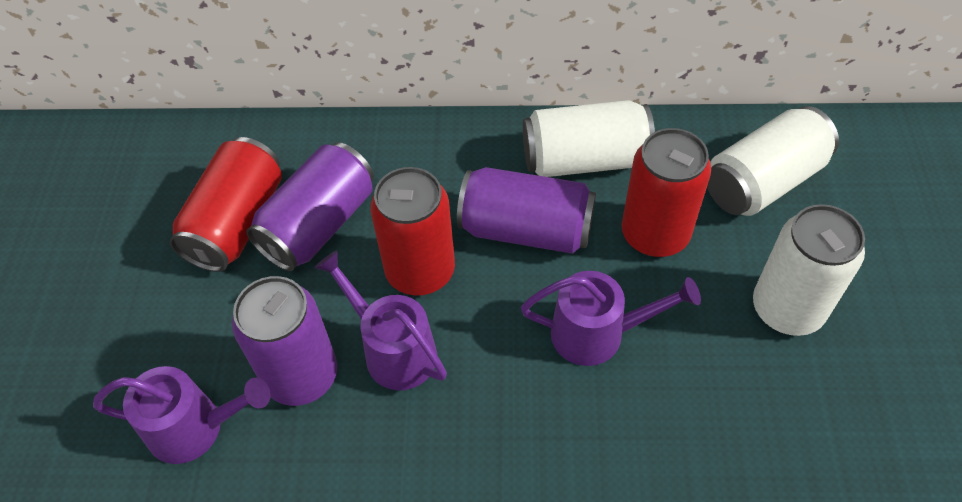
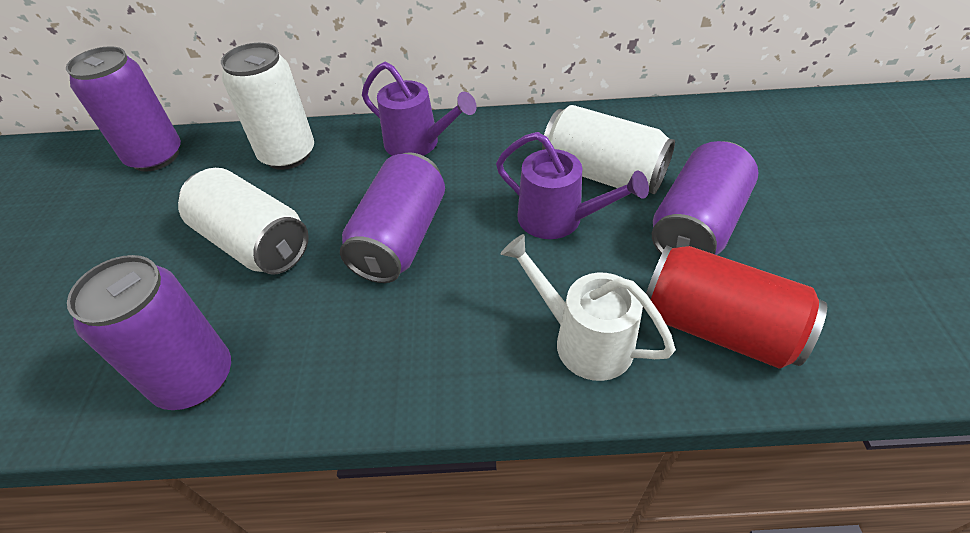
purple can: 3 -> 4
purple watering can: 3 -> 2
red can: 3 -> 1
white watering can: 0 -> 1

